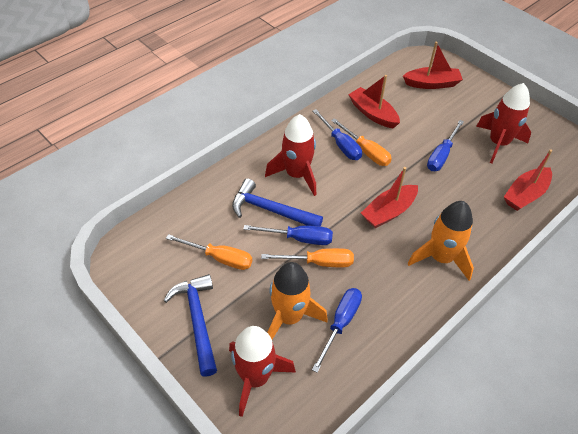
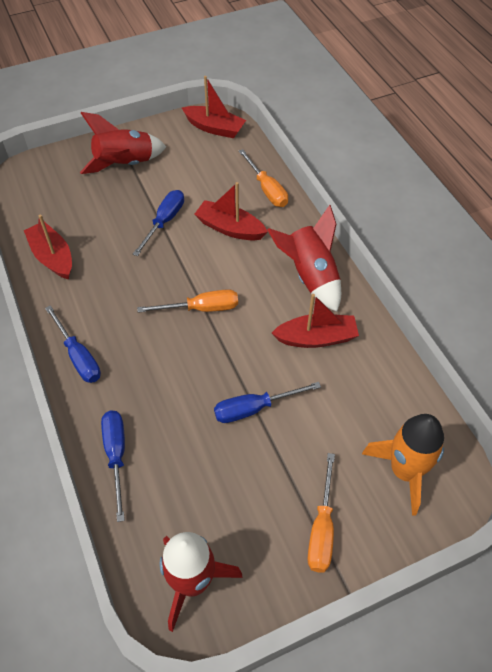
blue hammer: 2 -> 0
orange rocket: 2 -> 1

